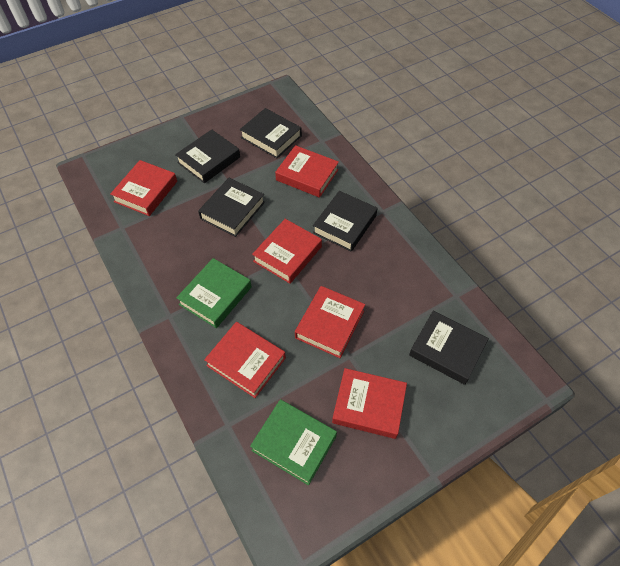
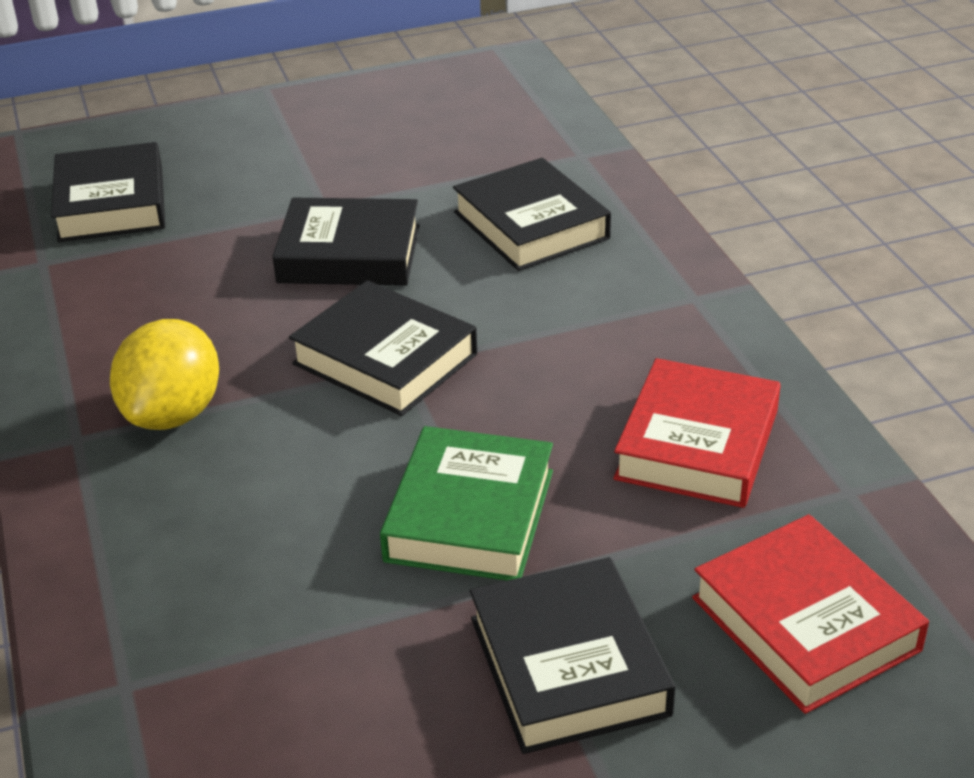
green book: 2 -> 1
red book: 6 -> 2
yellow lemon: 0 -> 1

